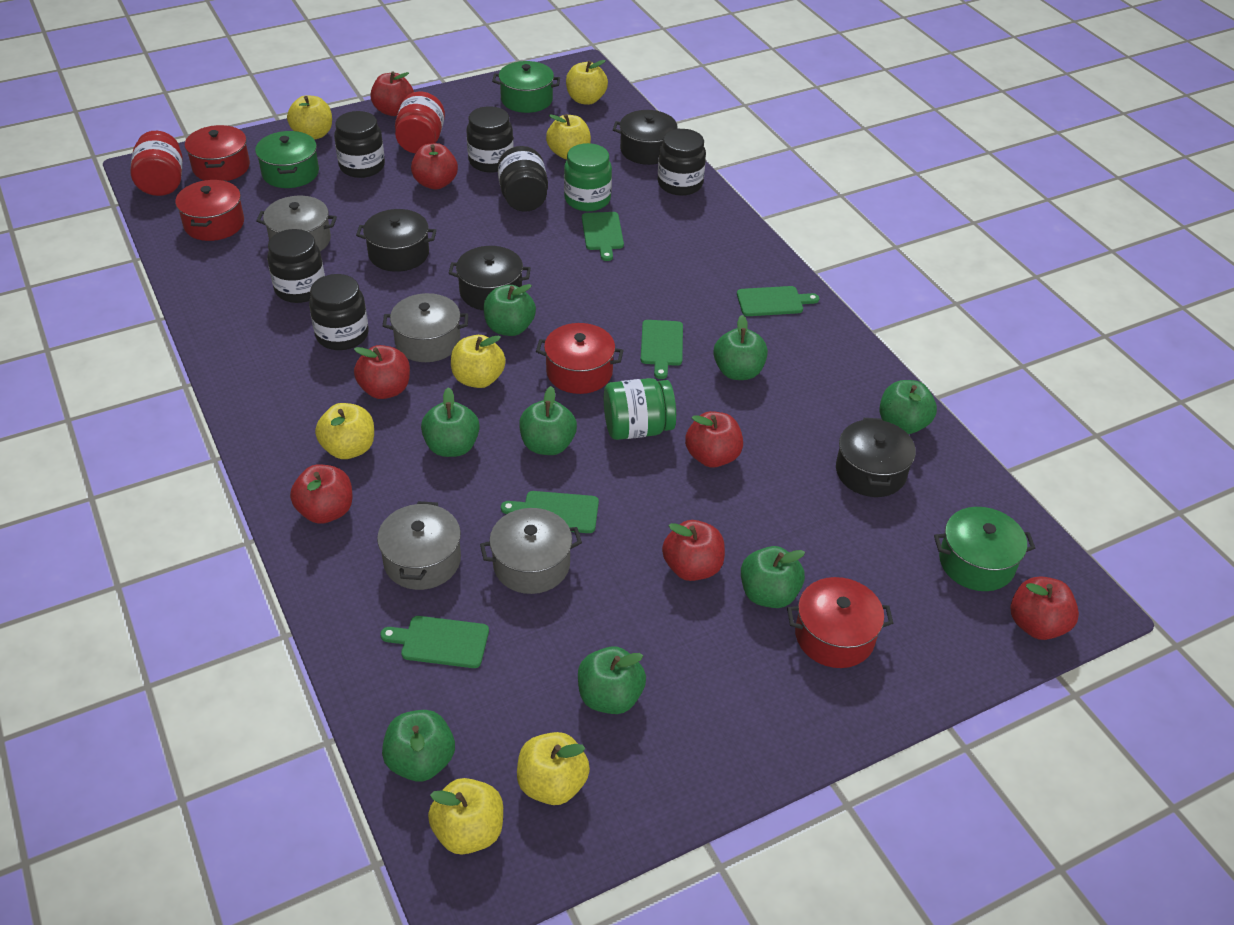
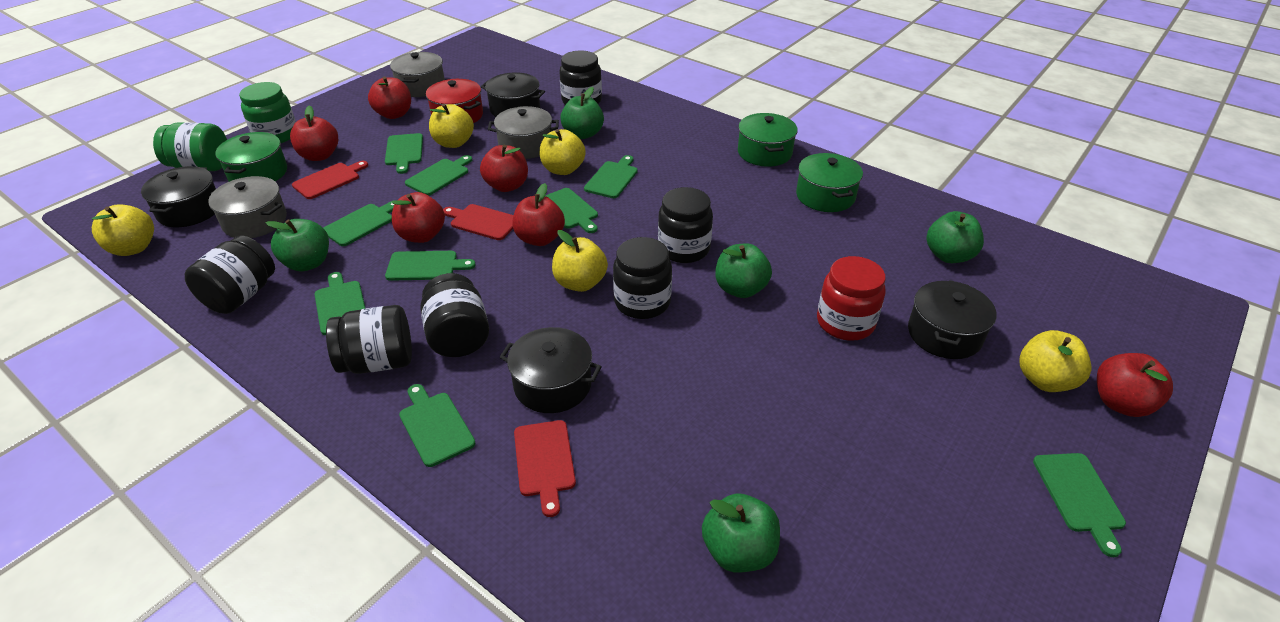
green apple: 8 -> 5
green cutting board: 5 -> 9
grey pot: 4 -> 3
red apple: 7 -> 6
red cutting board: 0 -> 3
red jar: 2 -> 1
red pot: 4 -> 1
yellow apple: 7 -> 5

